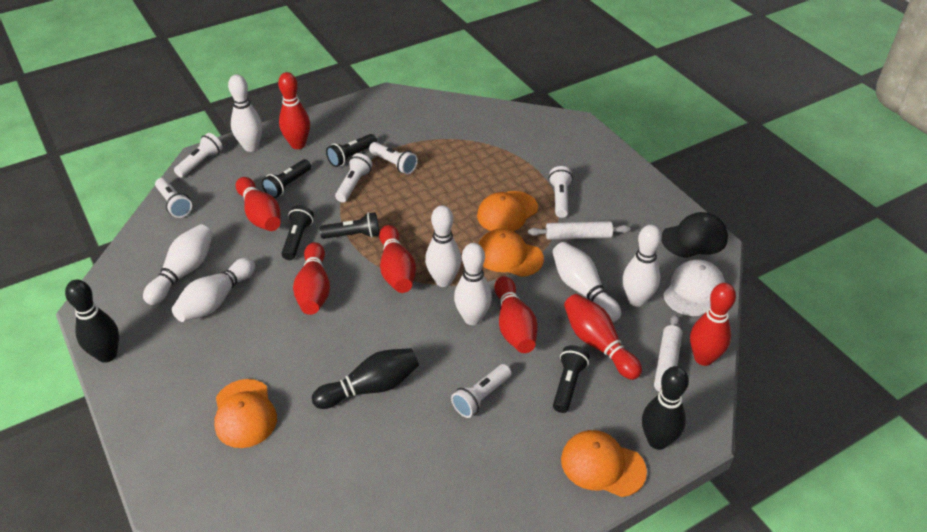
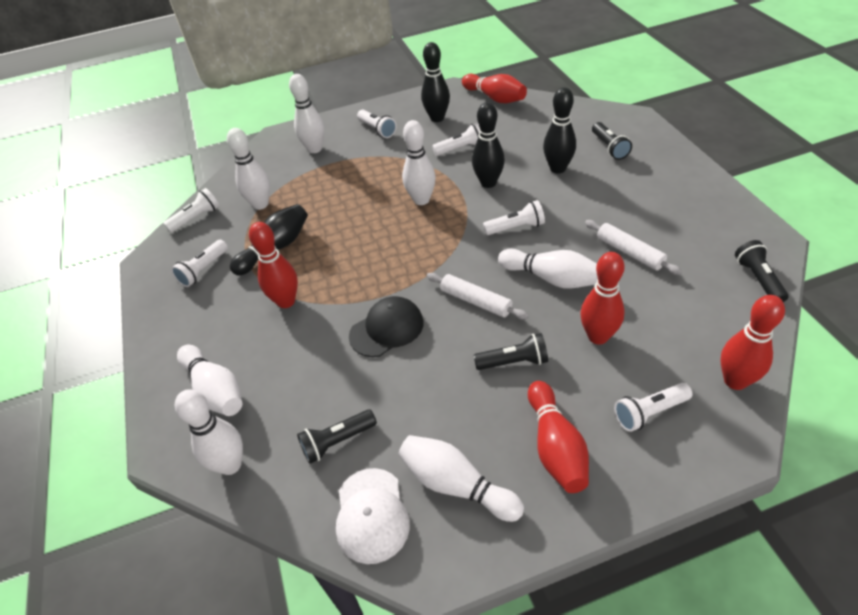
black bowling pin: 3 -> 4
black flashlight: 5 -> 4
orange cap: 4 -> 0
red bowling pin: 7 -> 5

